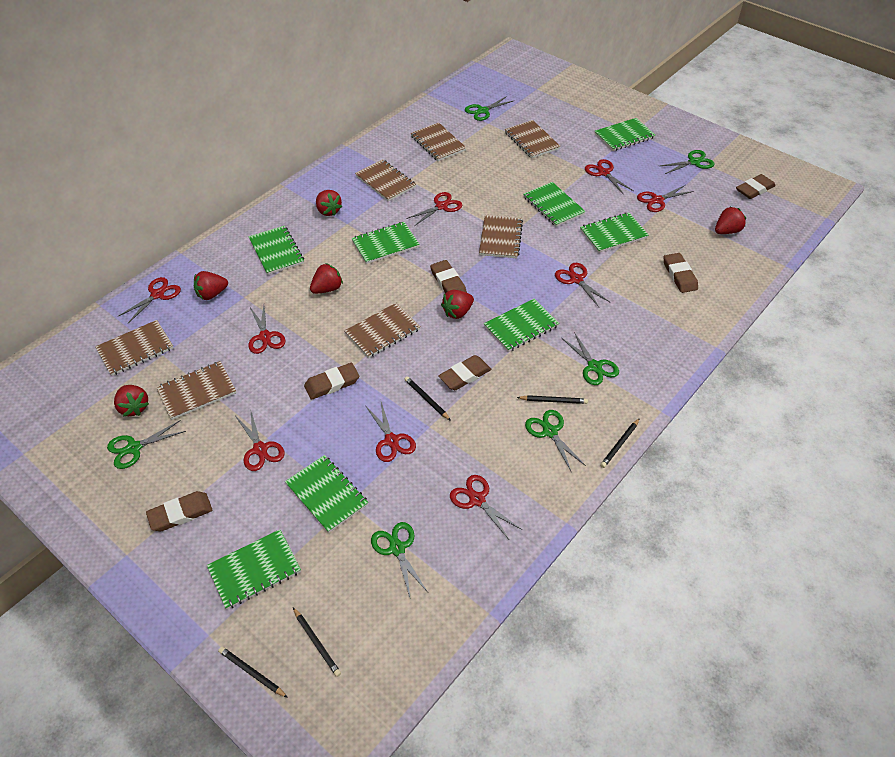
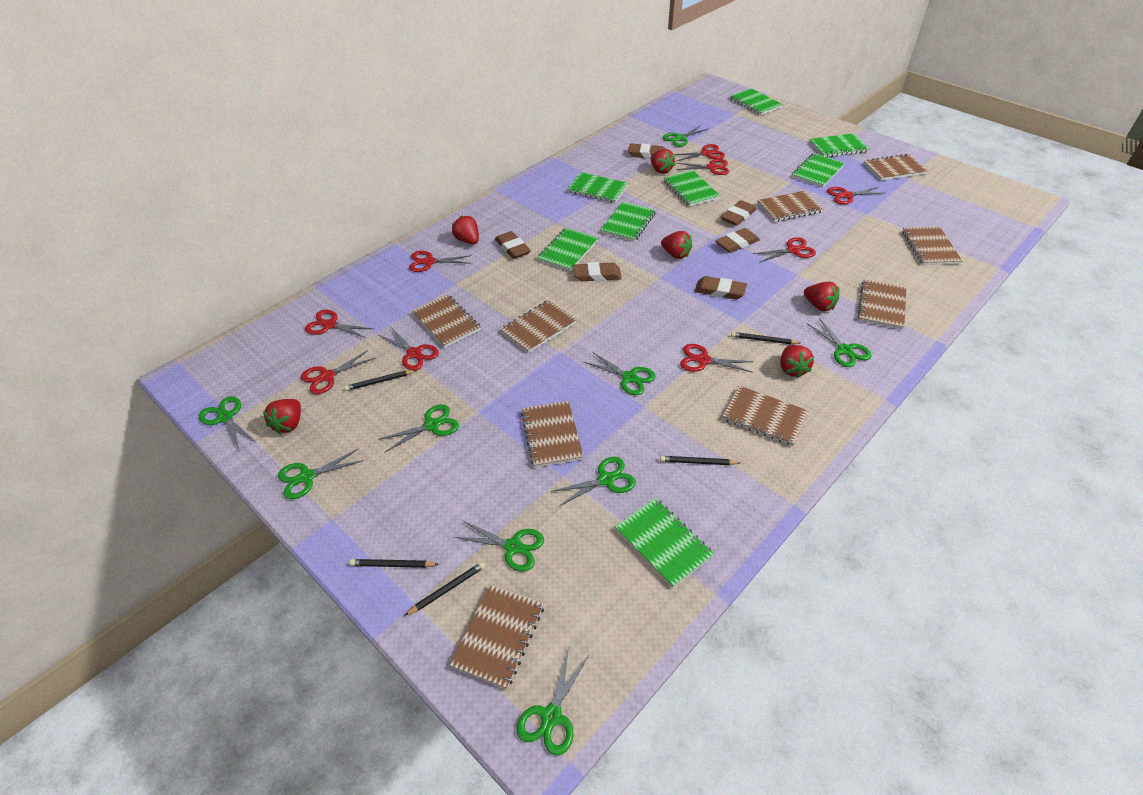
brown notebook: 7 -> 9
green scissors: 6 -> 9

